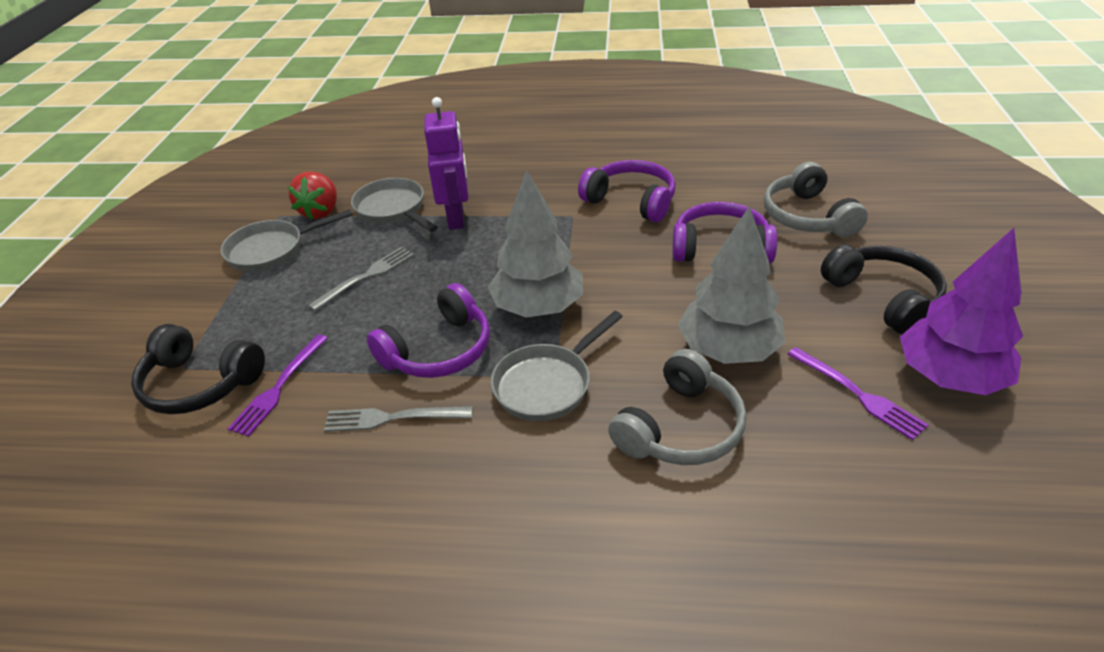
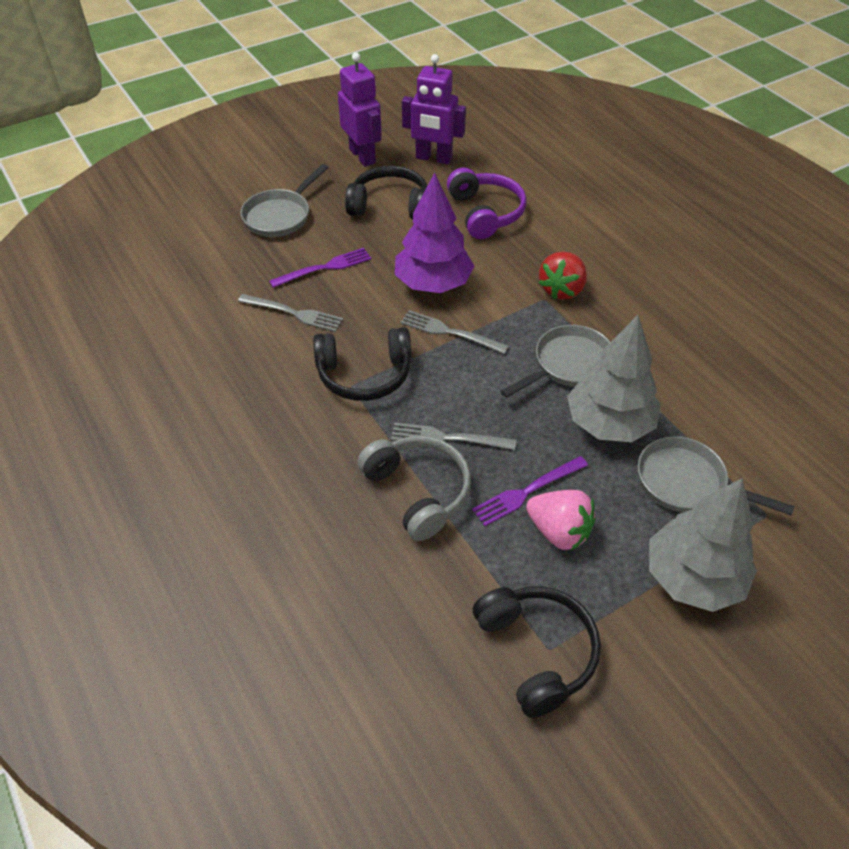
black headphones: 2 -> 3
grey fork: 2 -> 3
grey headphones: 2 -> 1
pink strawberry: 0 -> 1
purple headphones: 3 -> 1
purple robot: 1 -> 2

